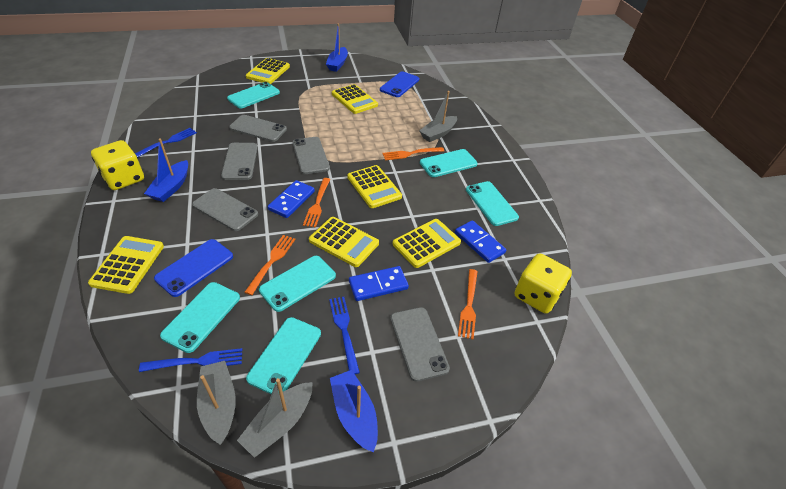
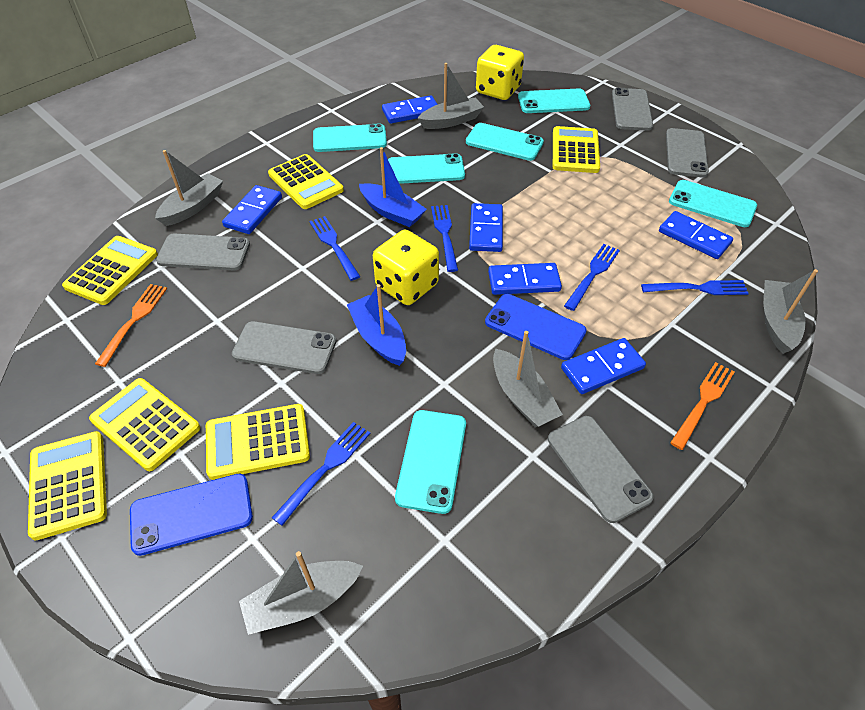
blue boat: 3 -> 2
blue domino: 3 -> 6
blue fork: 3 -> 5
grey boat: 3 -> 5
orange fork: 4 -> 2

